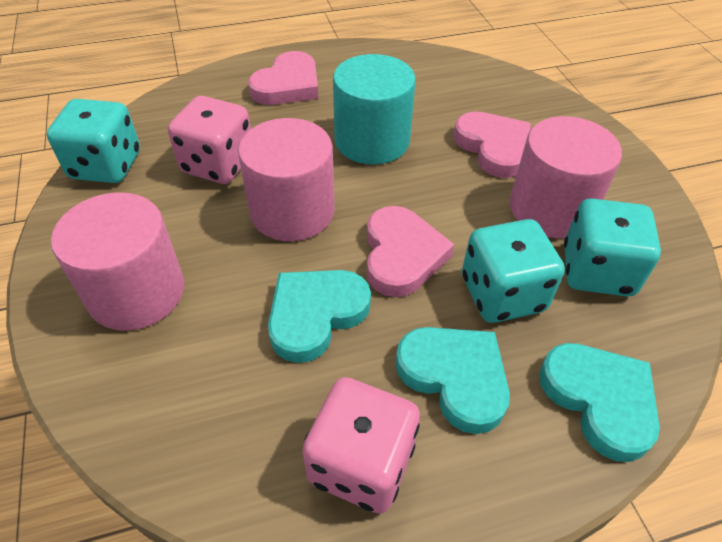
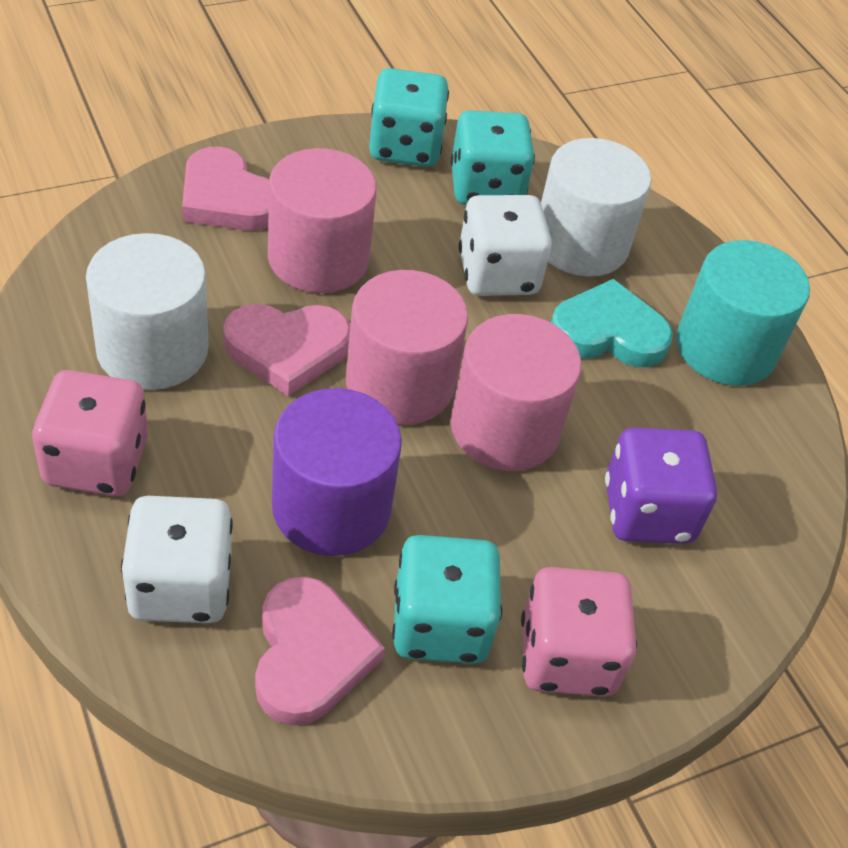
purple cylinder: 0 -> 1
purple dice: 0 -> 1
turquoise heart: 3 -> 1
white cylinder: 0 -> 2
white dice: 0 -> 2

